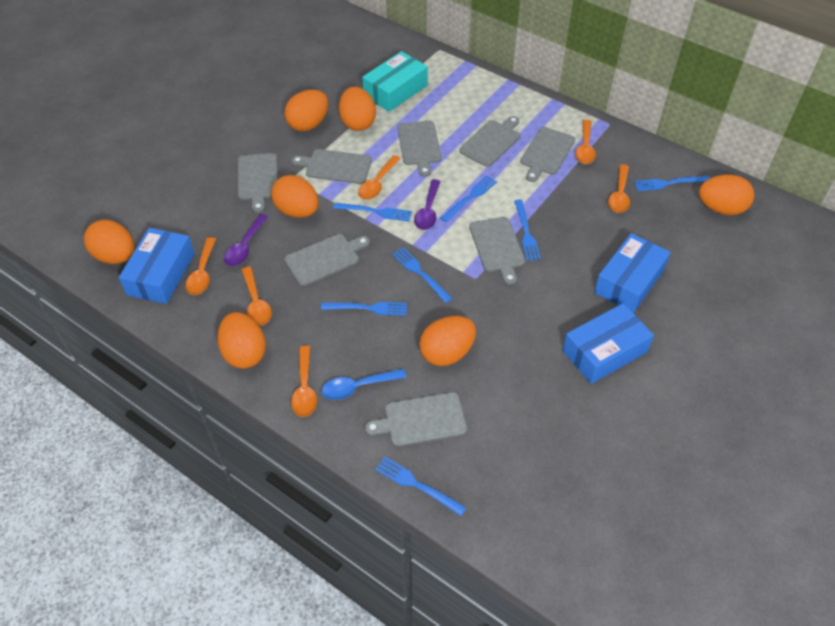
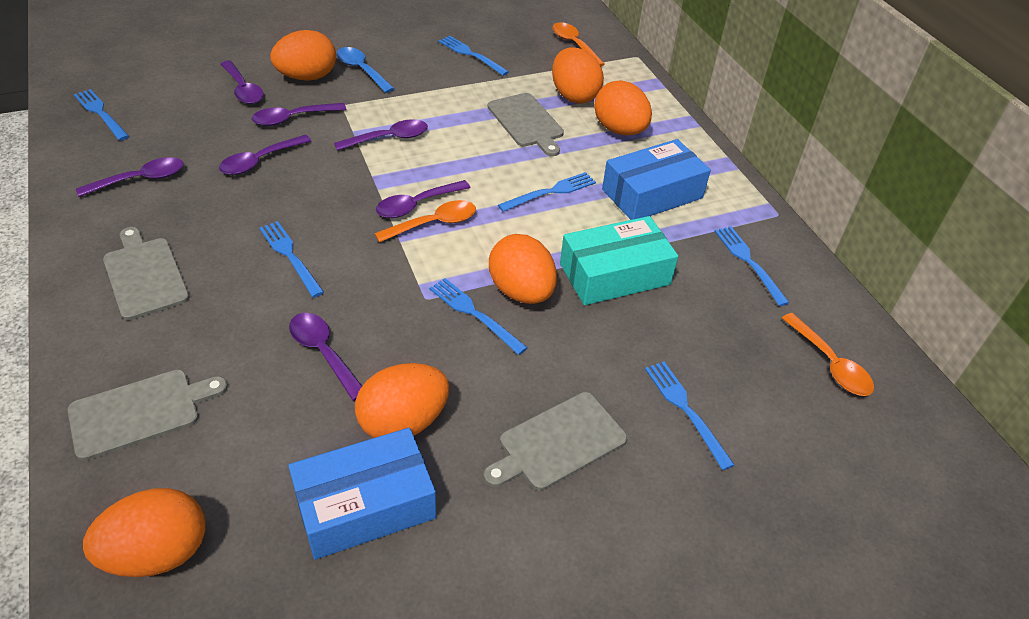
blue box: 3 -> 2
grey cutting board: 8 -> 4
orange egg: 7 -> 6
orange spoon: 6 -> 3
purple spoon: 2 -> 7

